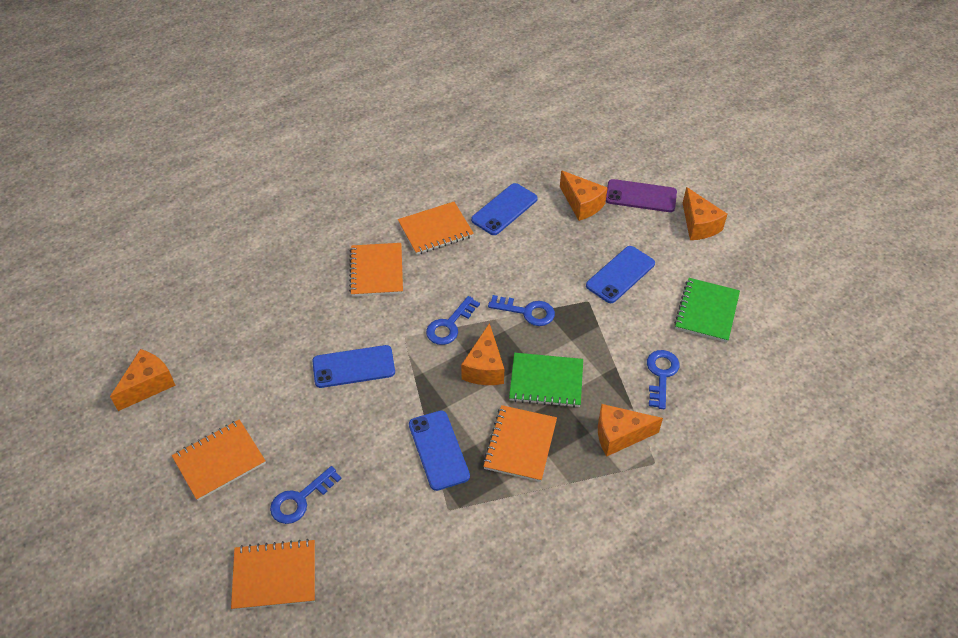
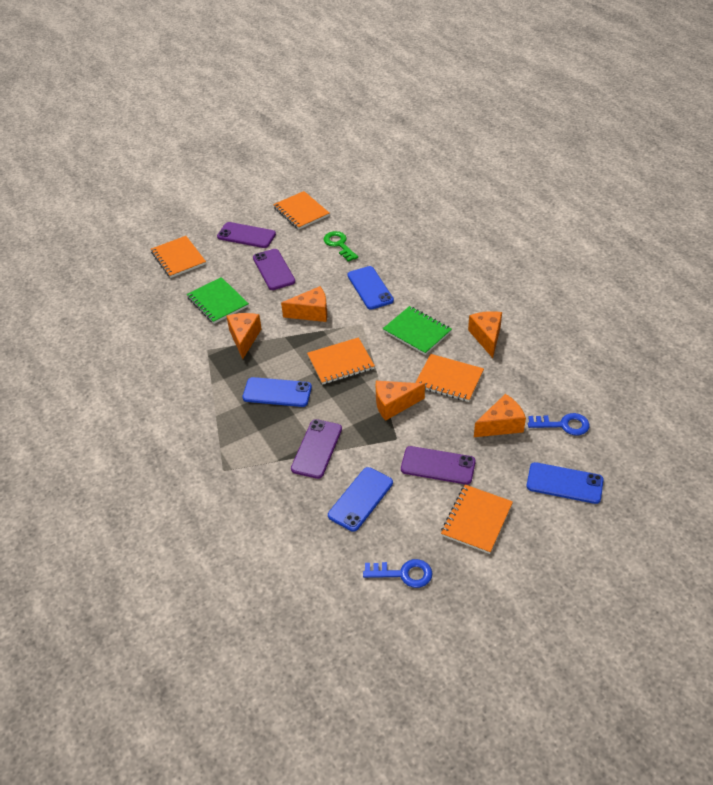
blue key: 4 -> 2
green key: 0 -> 1
purple phone: 1 -> 4

